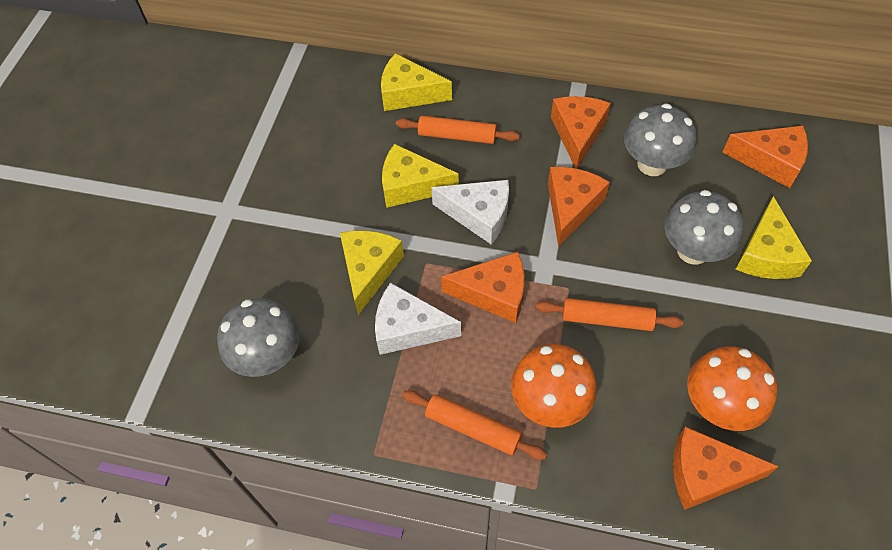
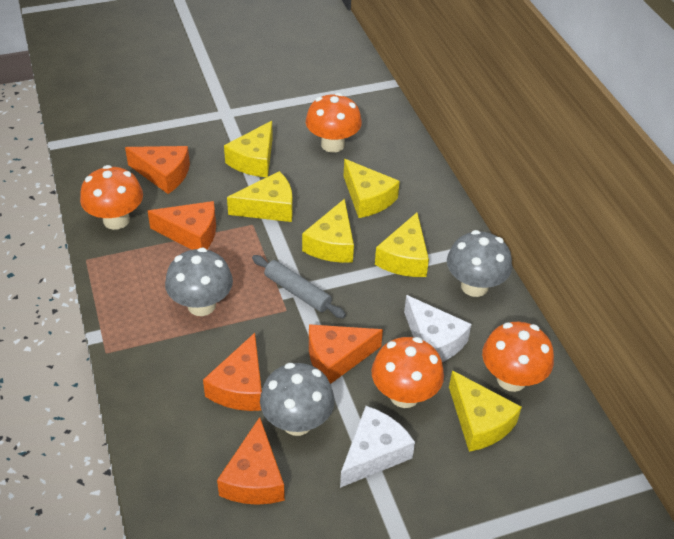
grey rolling pin: 0 -> 1
orange mushroom: 2 -> 4
orange rolling pin: 3 -> 0
yellow cheese: 4 -> 6

